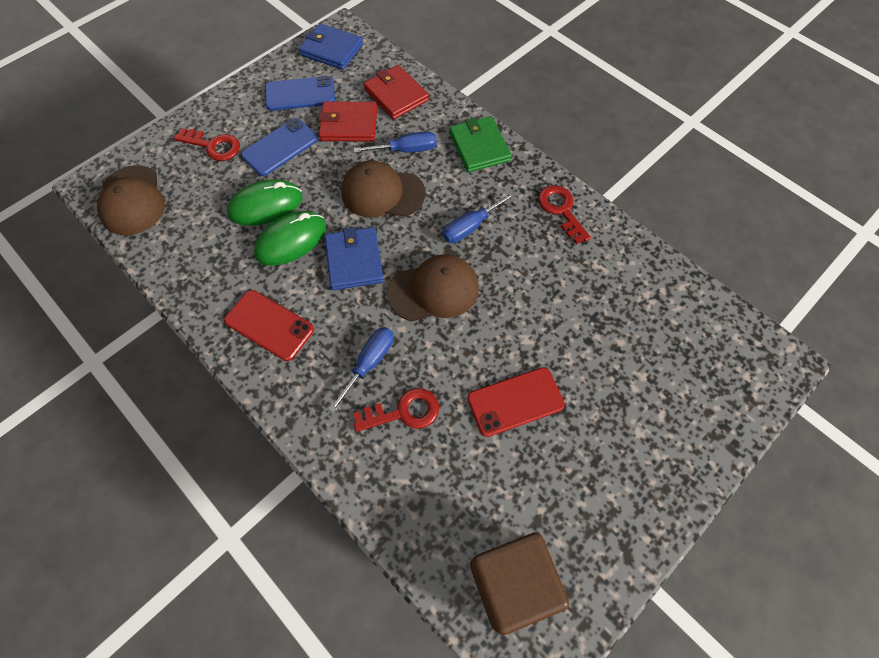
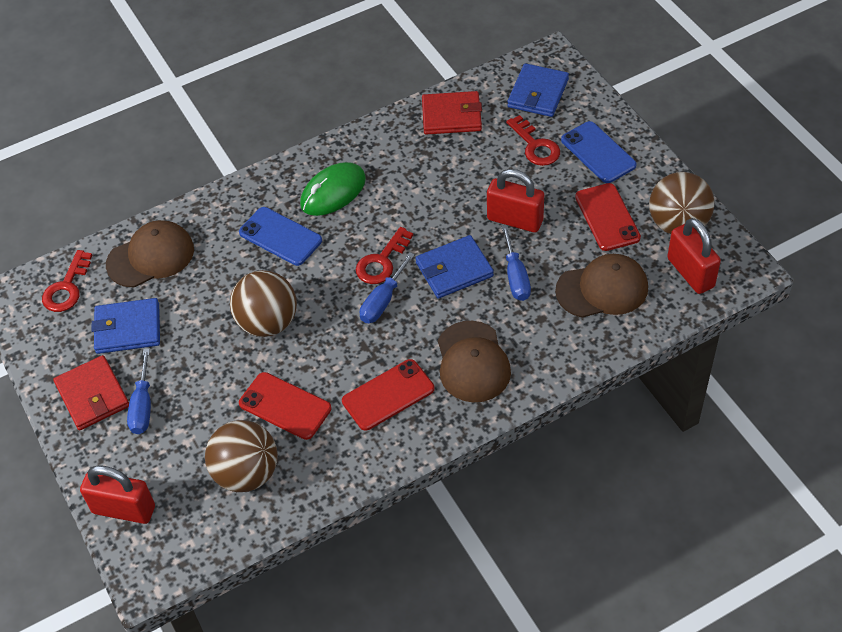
blue wallet: 2 -> 3
brown ball: 0 -> 3
brown cube: 1 -> 0
green mouse: 2 -> 1
green wallet: 1 -> 0
red padlock: 0 -> 3
red phone: 2 -> 3

